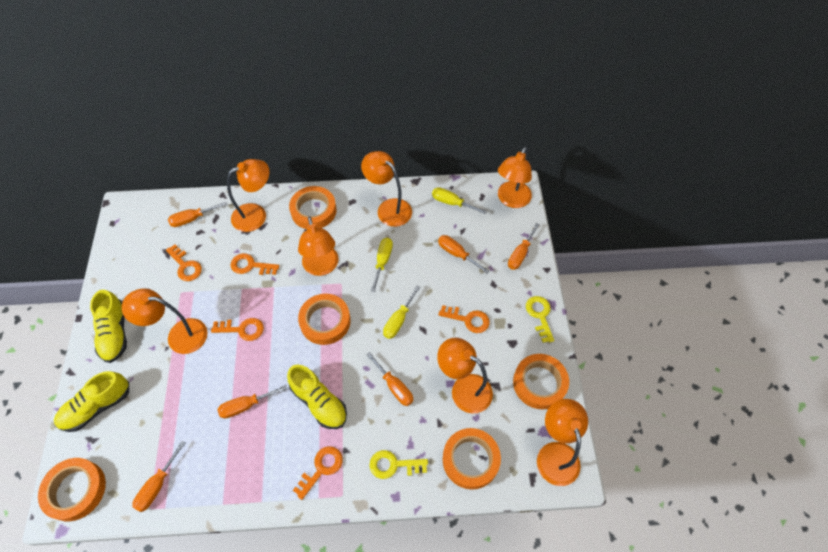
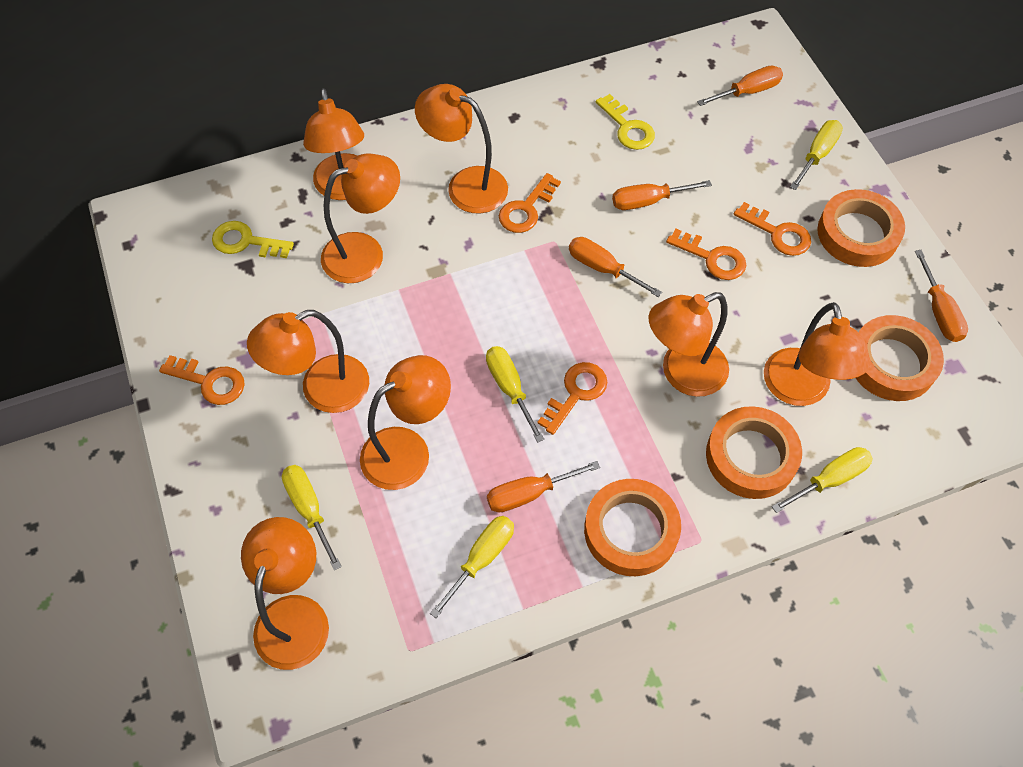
orange lamp: 7 -> 8
orange screwdriver: 6 -> 5
orange tape: 5 -> 4
yellow screwdriver: 3 -> 5
yellow shoe: 3 -> 0

